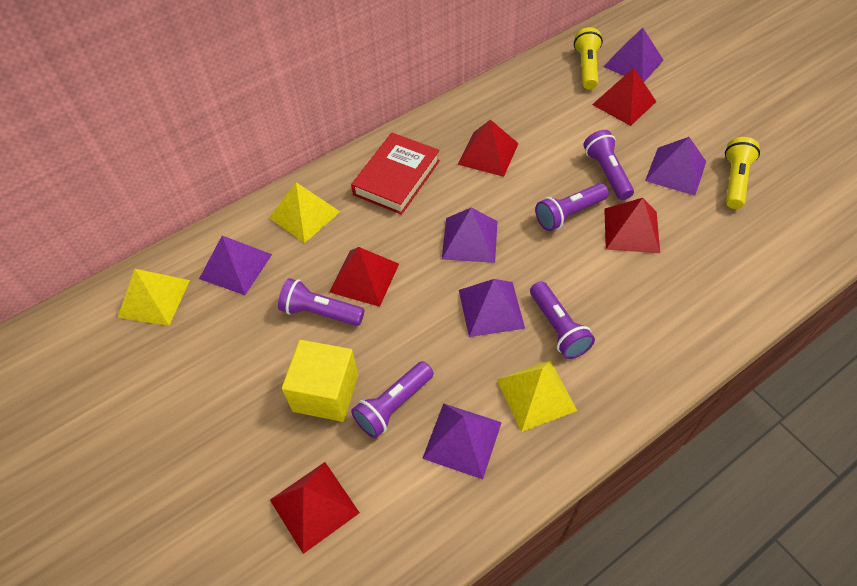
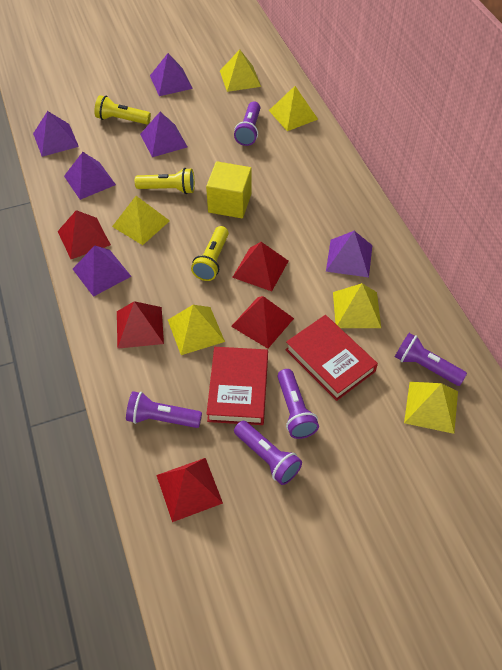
red book: 1 -> 2
yellow flashlight: 2 -> 3
yellow pyramid: 3 -> 6

